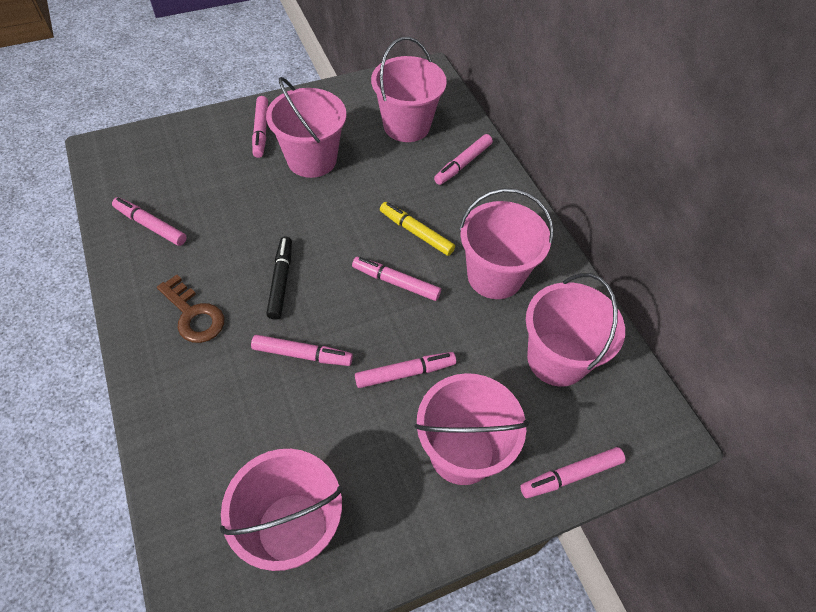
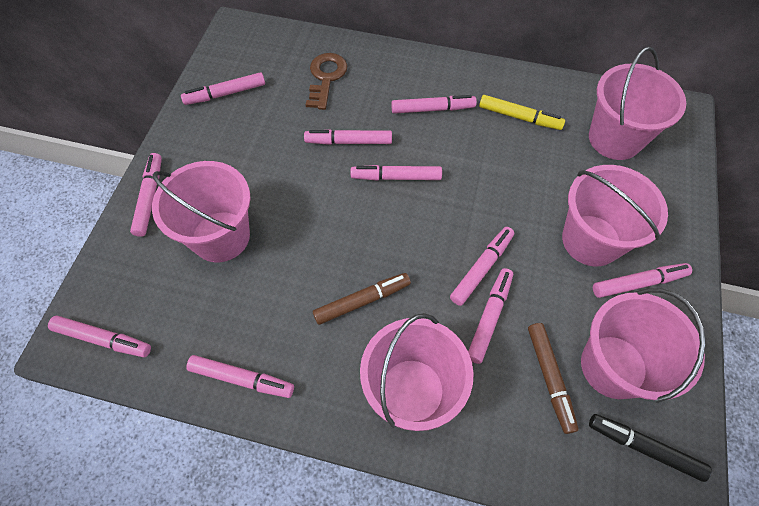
brown marker: 0 -> 2
pink bucket: 6 -> 5
pink marker: 7 -> 10

